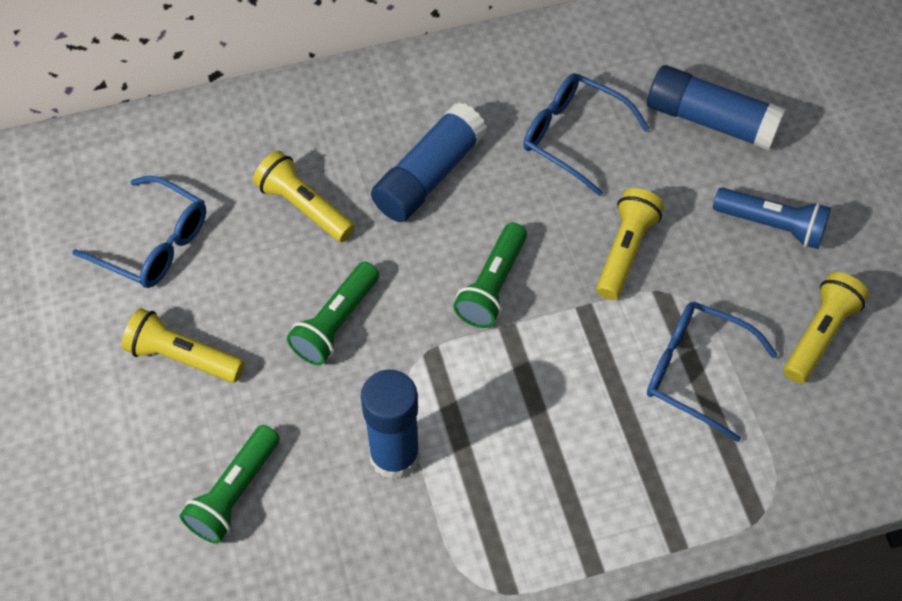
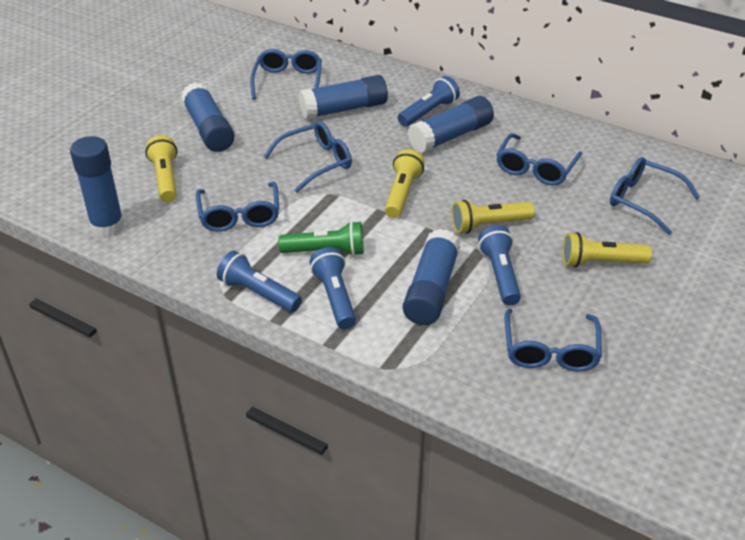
blue flashlight: 1 -> 4
blue glasses: 3 -> 6
blue glue stick: 3 -> 5
green flashlight: 3 -> 1

